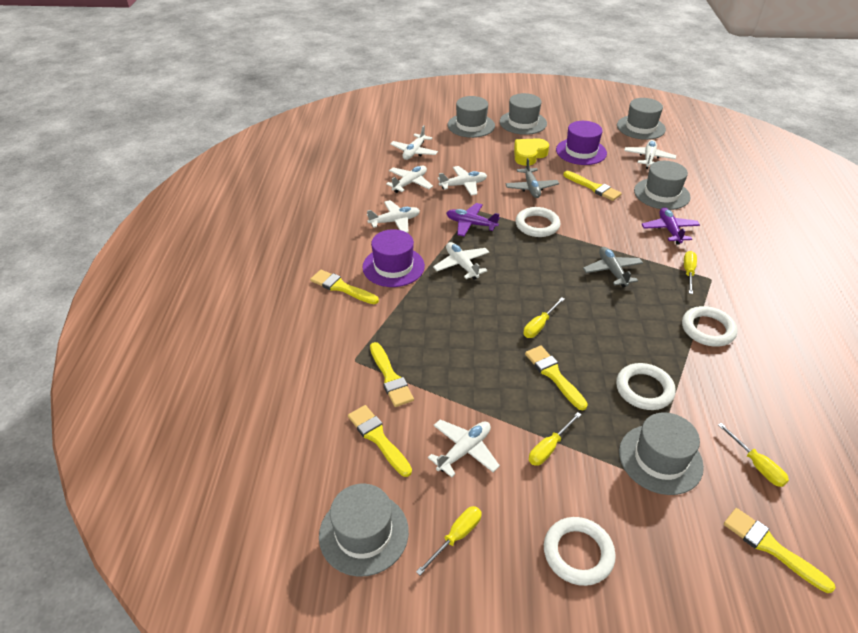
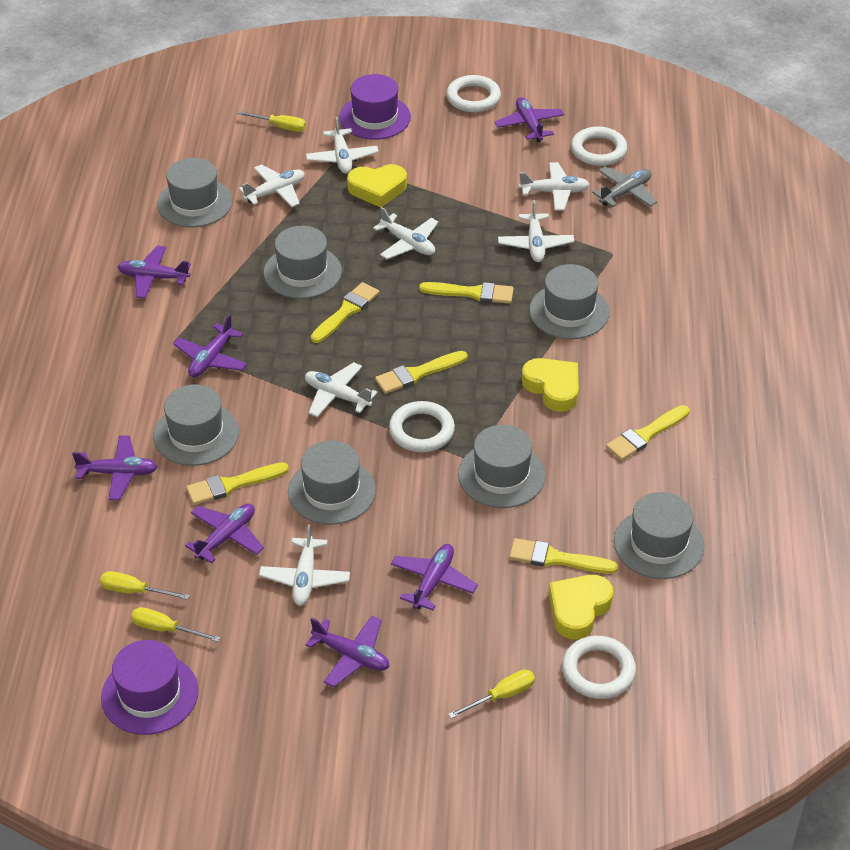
grey hat: 6 -> 7
grey plane: 2 -> 1
purple plane: 2 -> 7
yellow heart: 1 -> 3
yellow screwdriver: 5 -> 4

